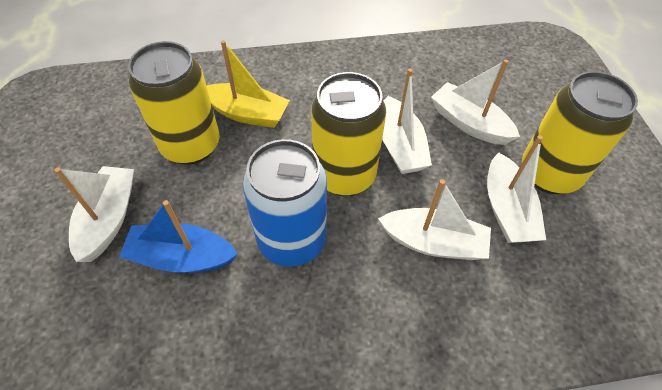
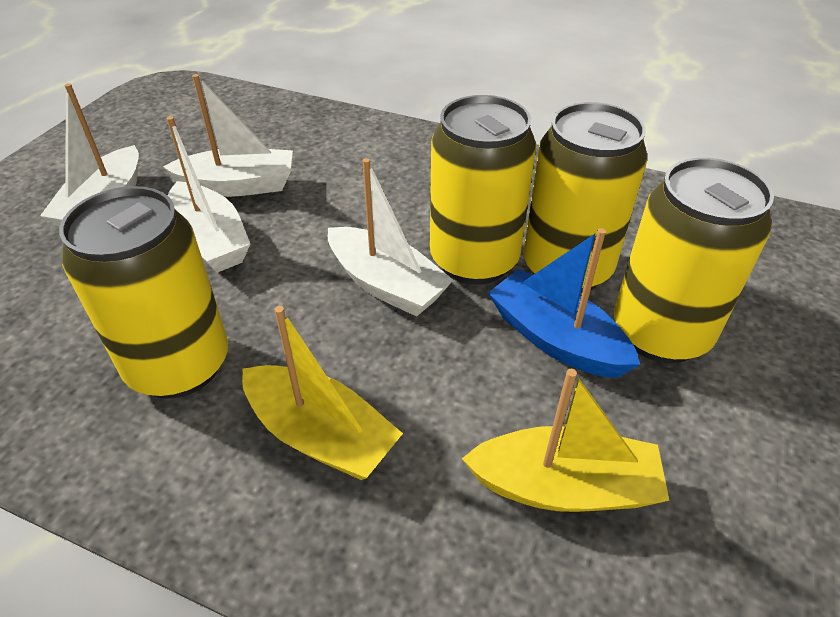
blue can: 1 -> 0
white boat: 5 -> 4
yellow boat: 1 -> 2
yellow can: 3 -> 4

